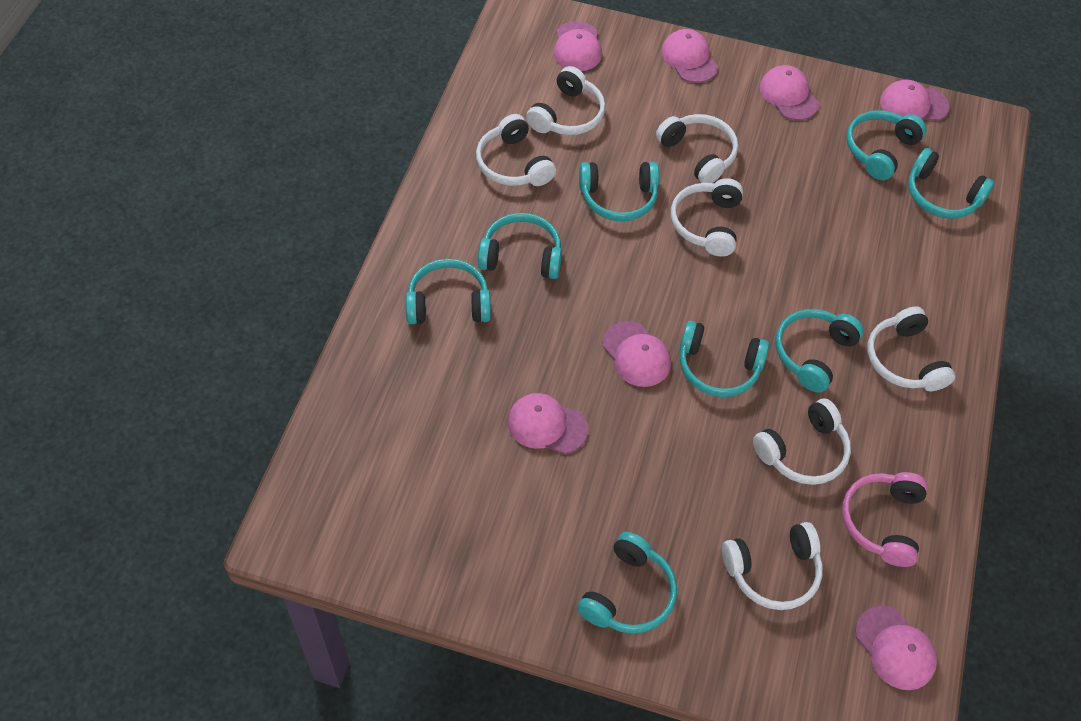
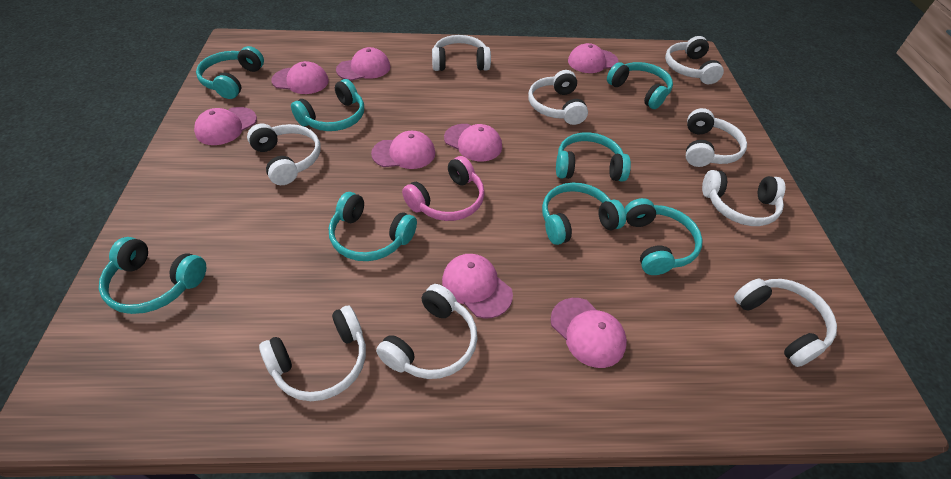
pink cap: 7 -> 8
white headphones: 7 -> 9

